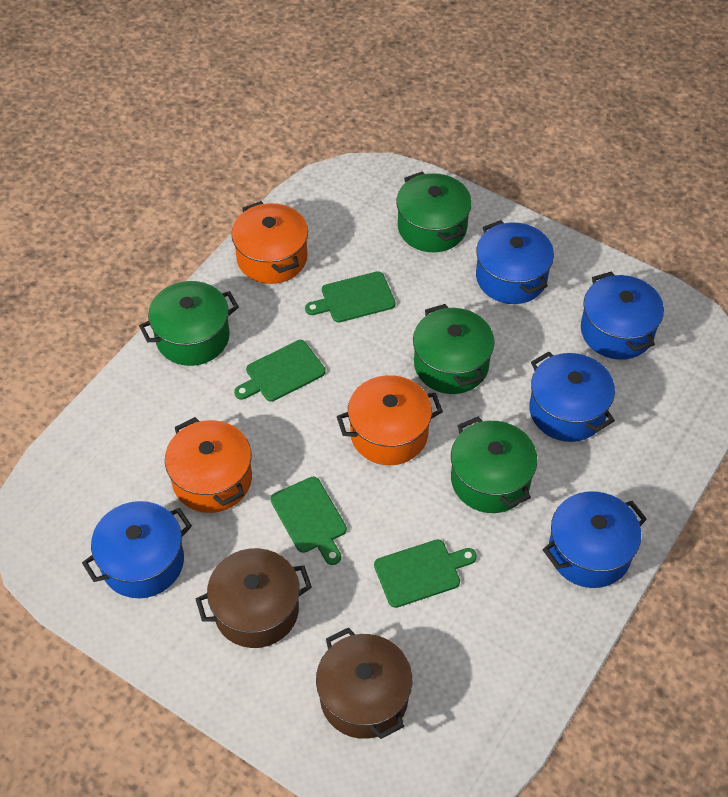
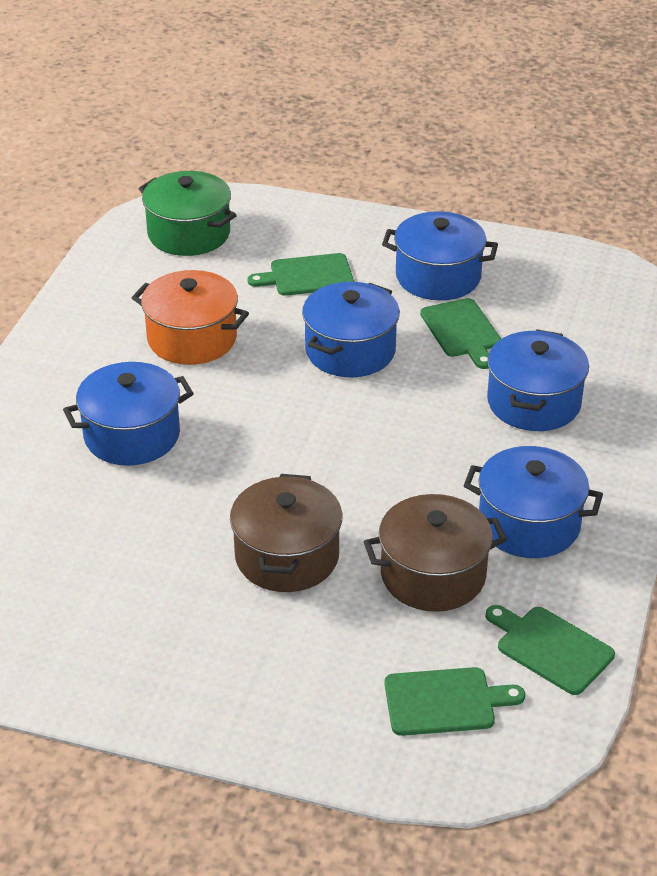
green pot: 4 -> 1
orange pot: 3 -> 1

